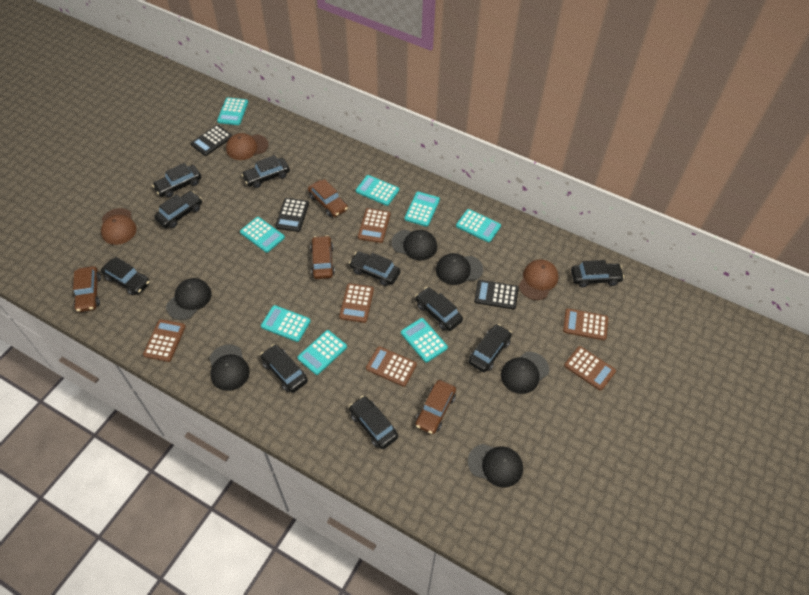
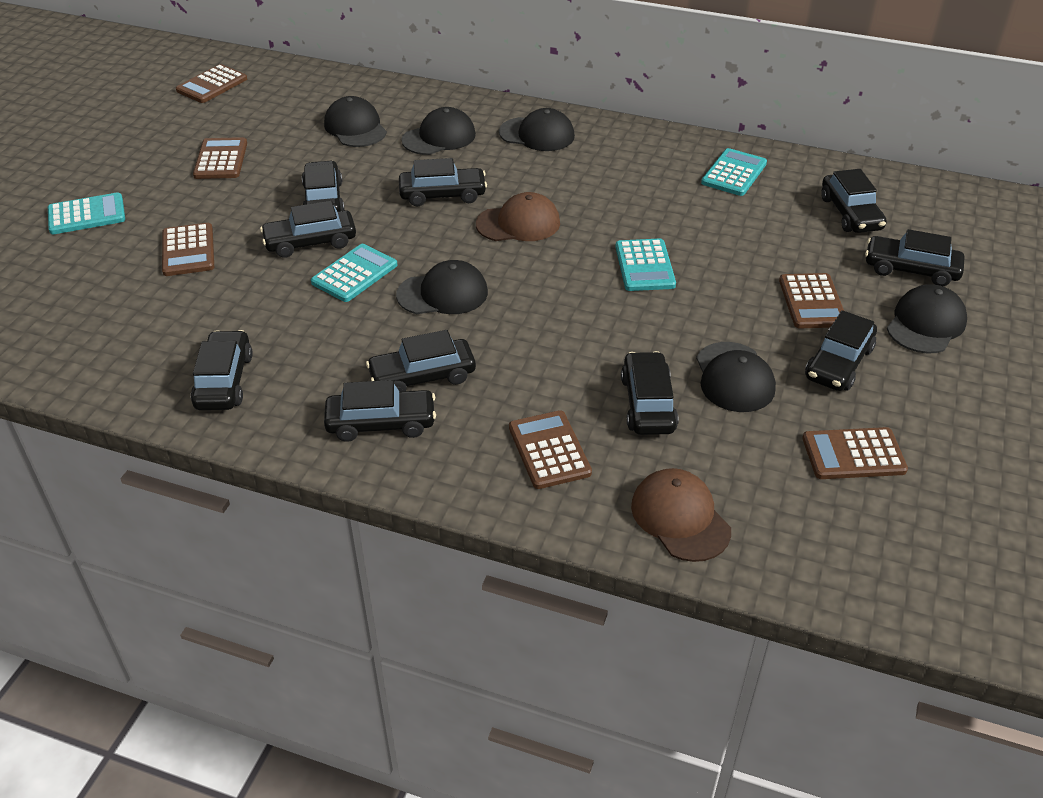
black calculator: 3 -> 0
brown cap: 3 -> 2
brown car: 4 -> 0
turquoise calculator: 8 -> 4

